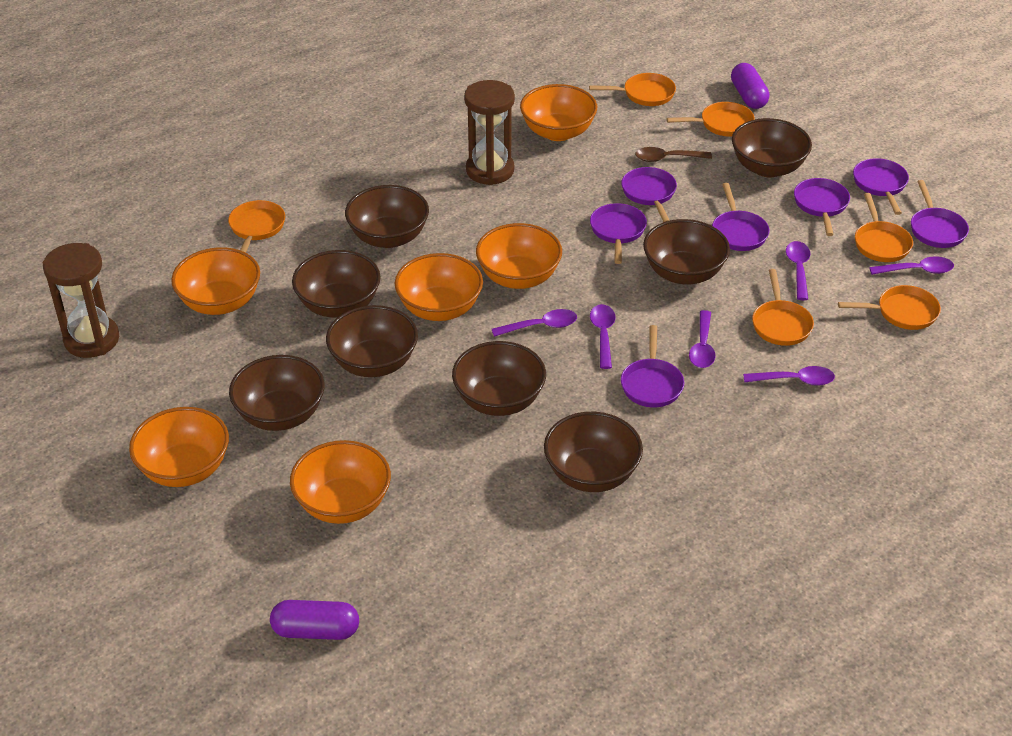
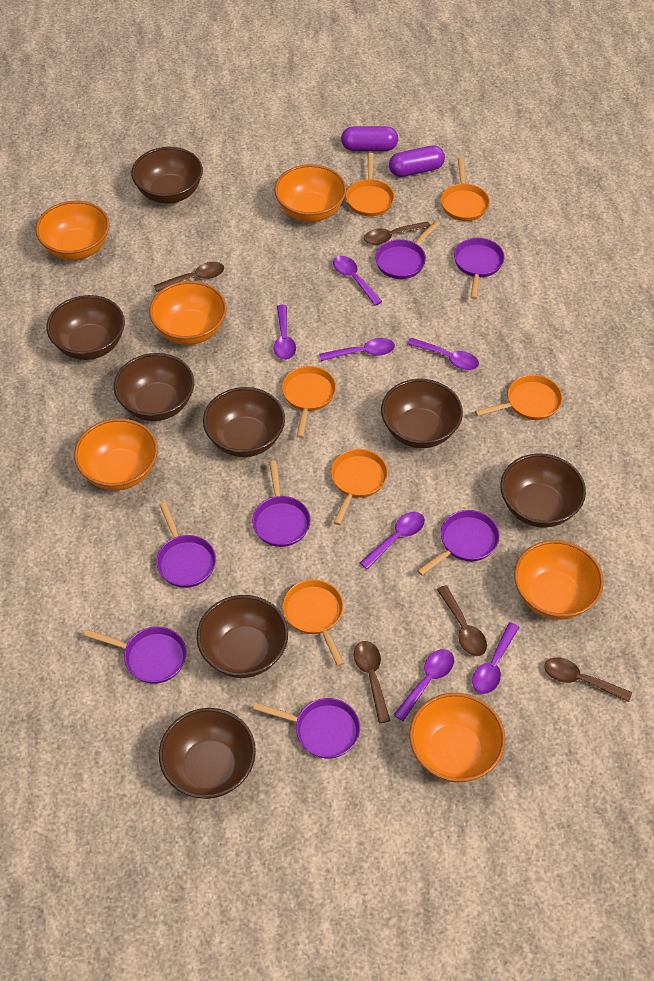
brown hourglass: 2 -> 0
brown spoon: 1 -> 5
purple spoon: 6 -> 7

